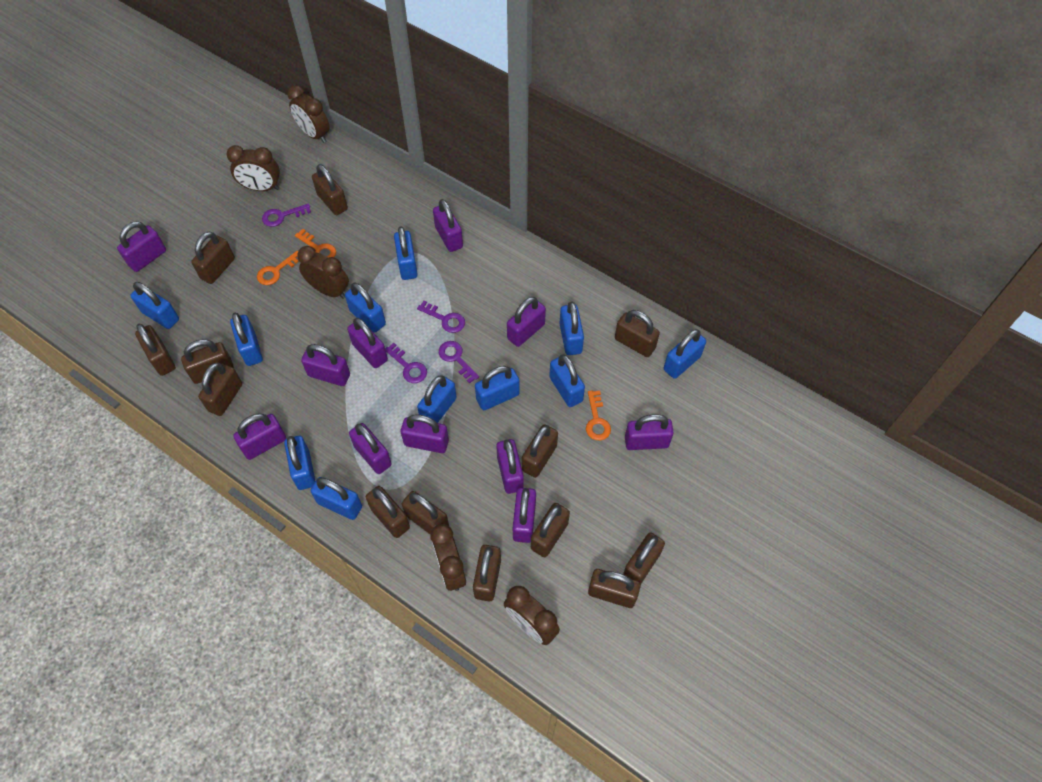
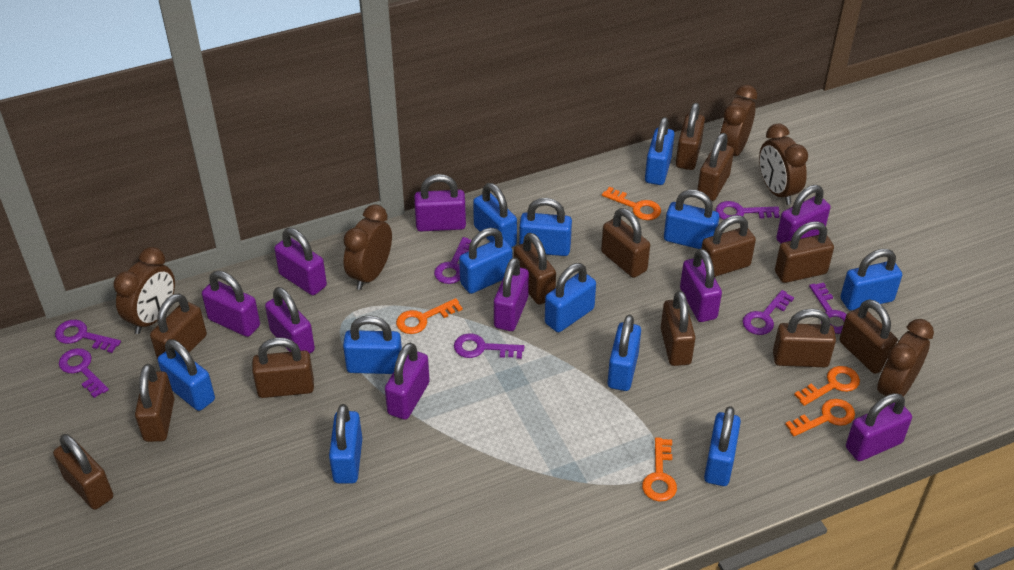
blue padlock: 11 -> 12
orange key: 3 -> 5
purple key: 4 -> 7
purple padlock: 11 -> 9

